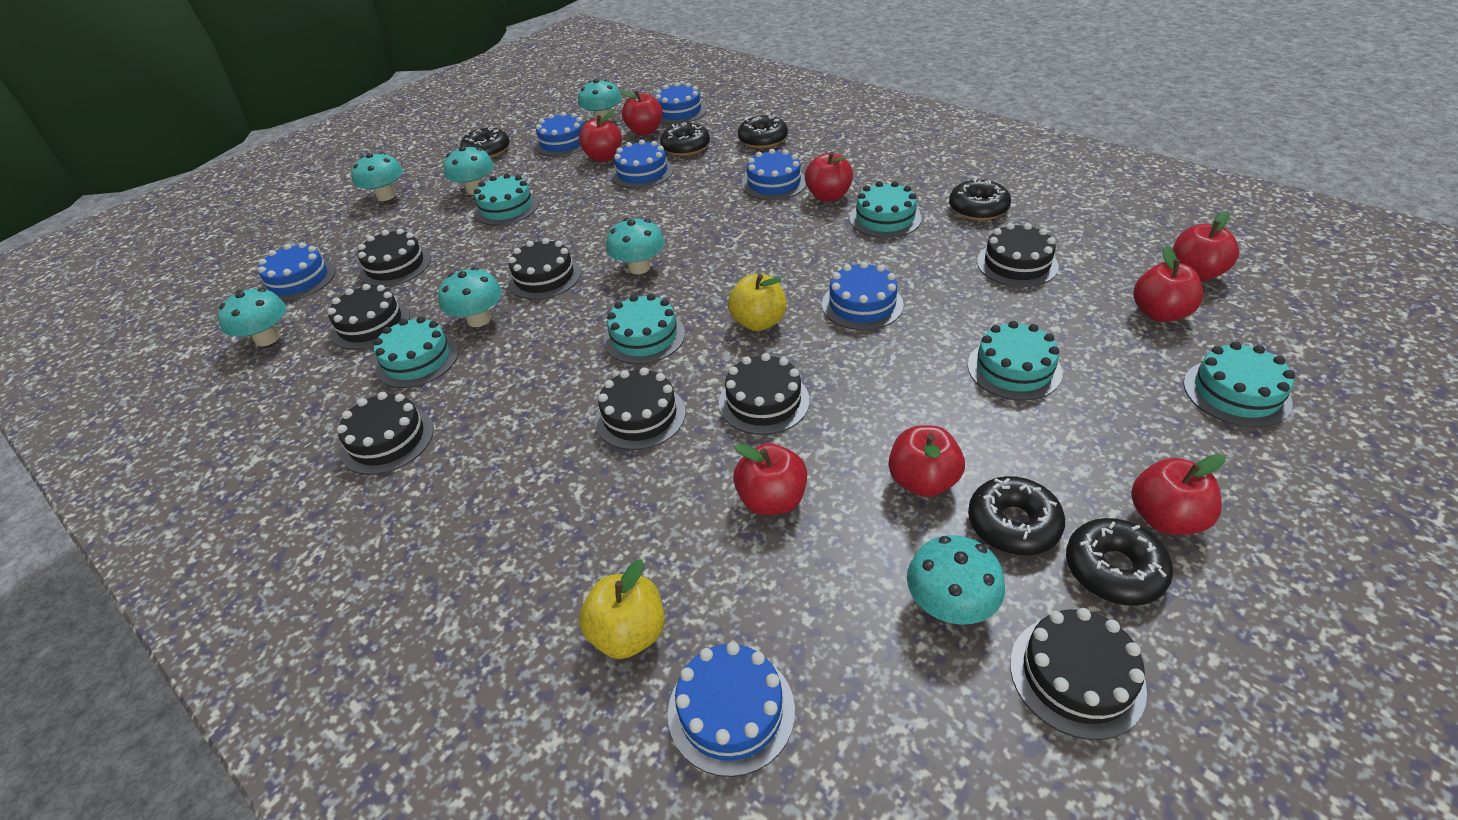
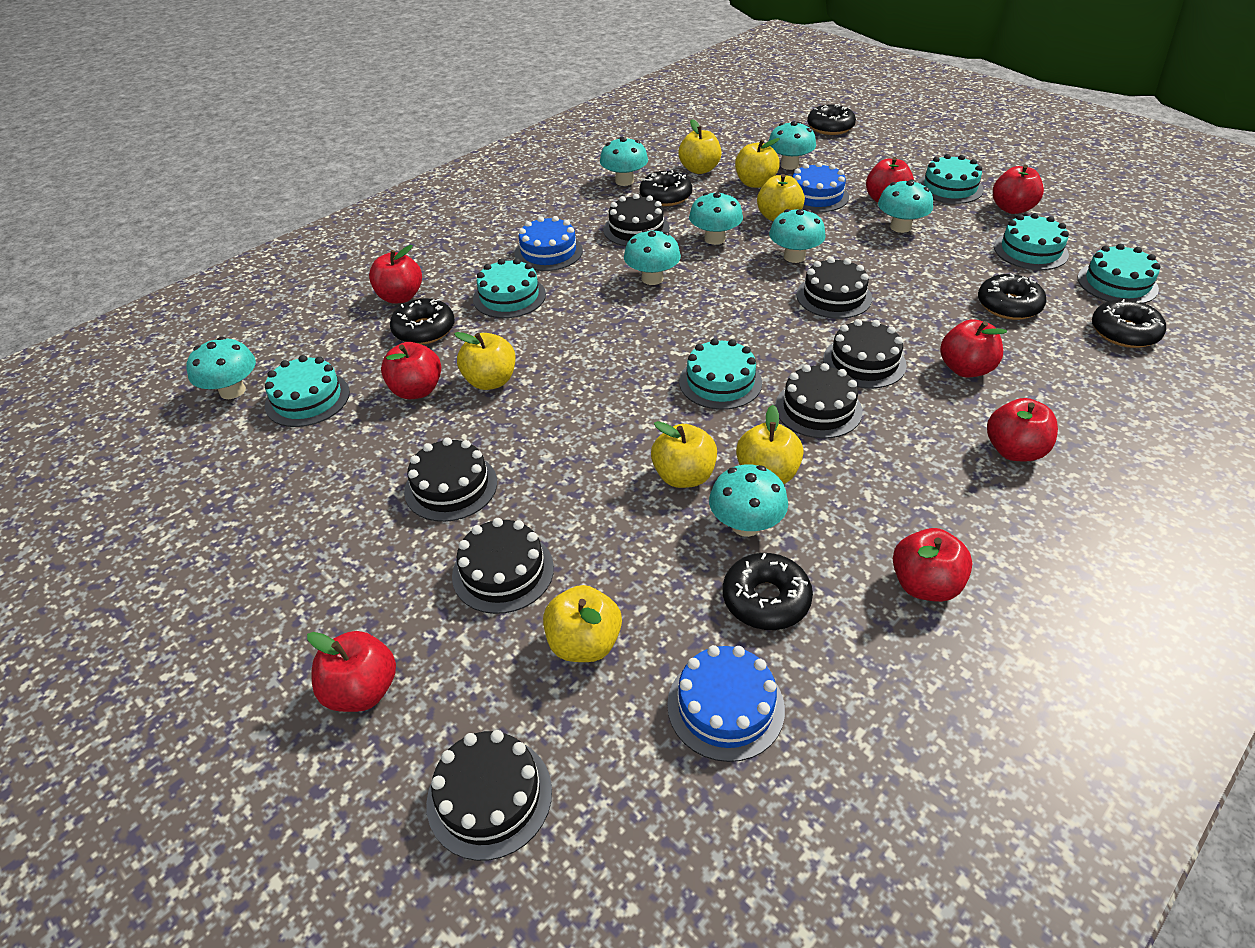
black cake: 8 -> 7
blue cake: 7 -> 3
turquoise mushroom: 7 -> 8
yellow apple: 2 -> 7

